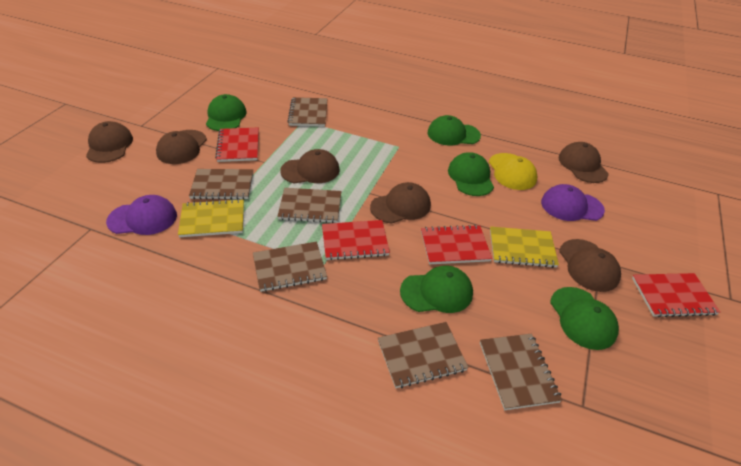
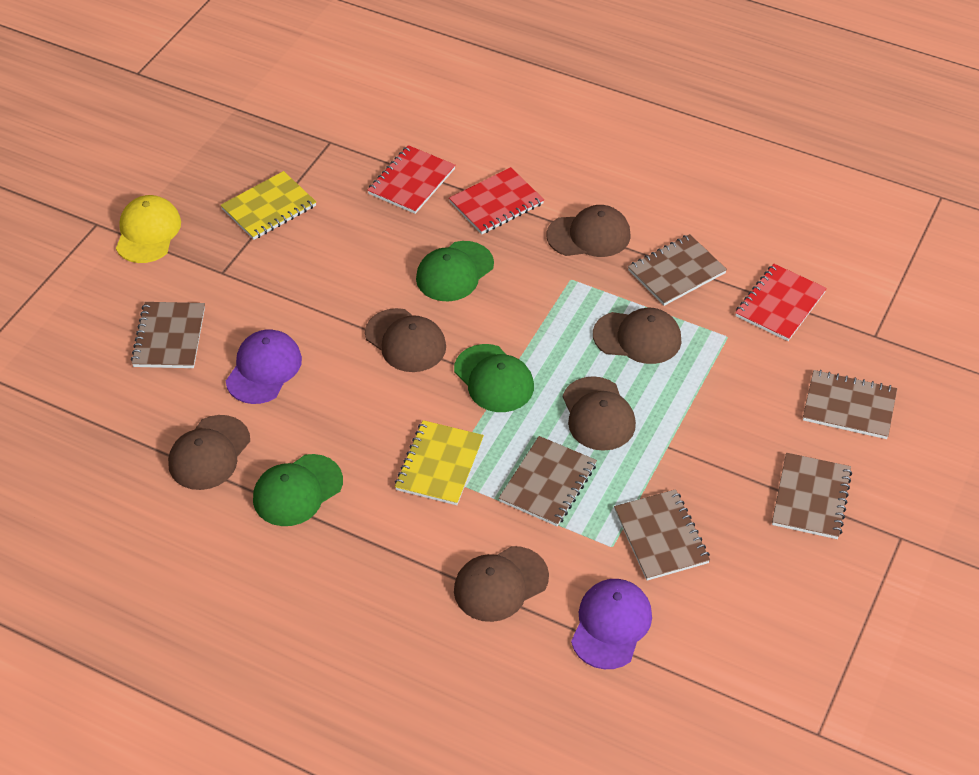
green cap: 5 -> 3
red notebook: 4 -> 3

